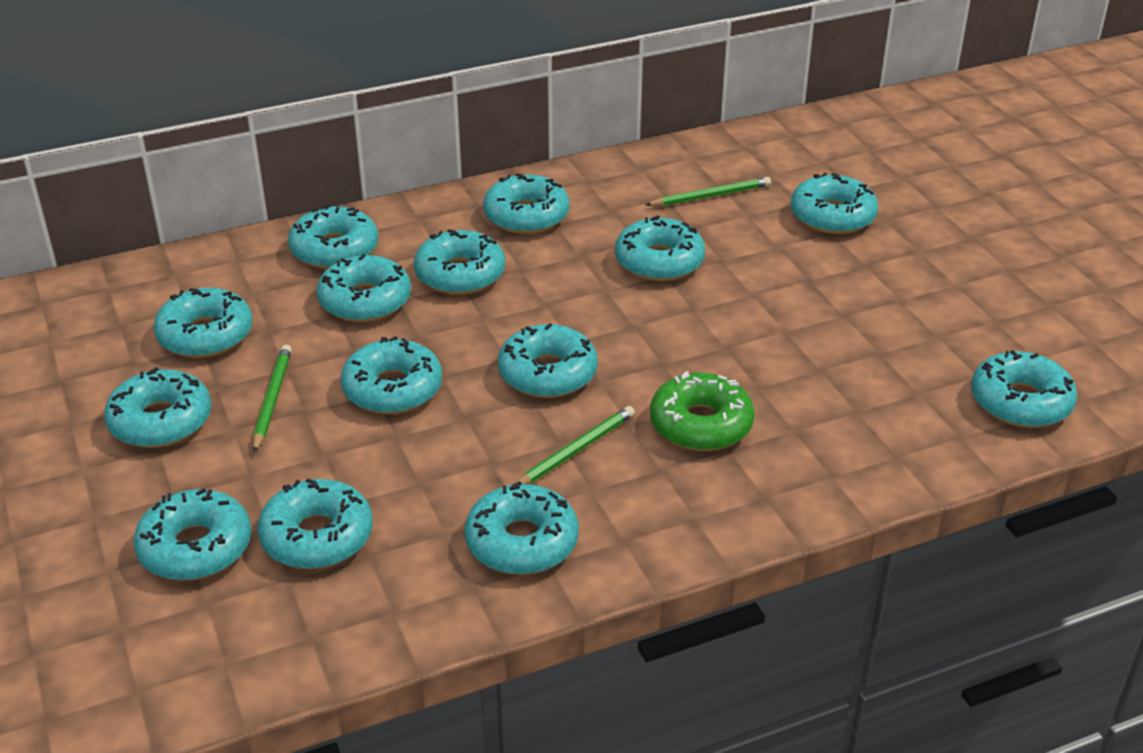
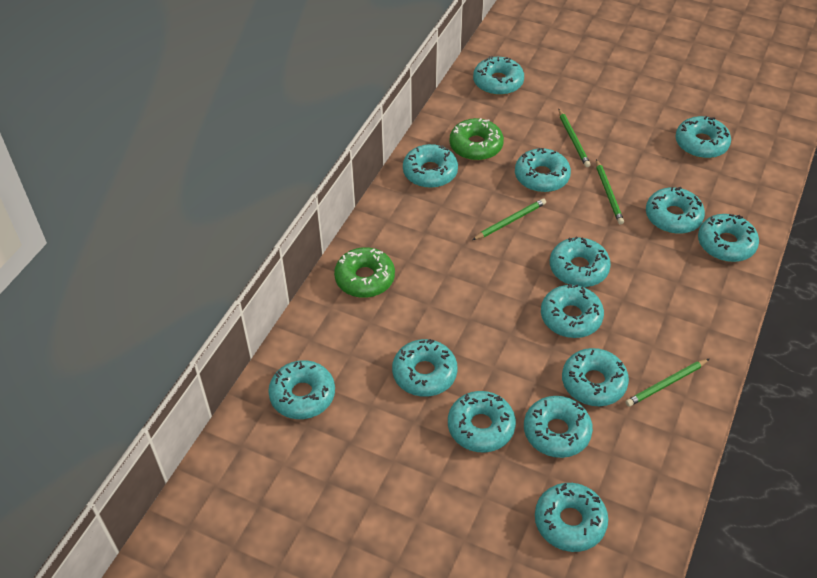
green donut: 1 -> 2
green pencil: 3 -> 4

